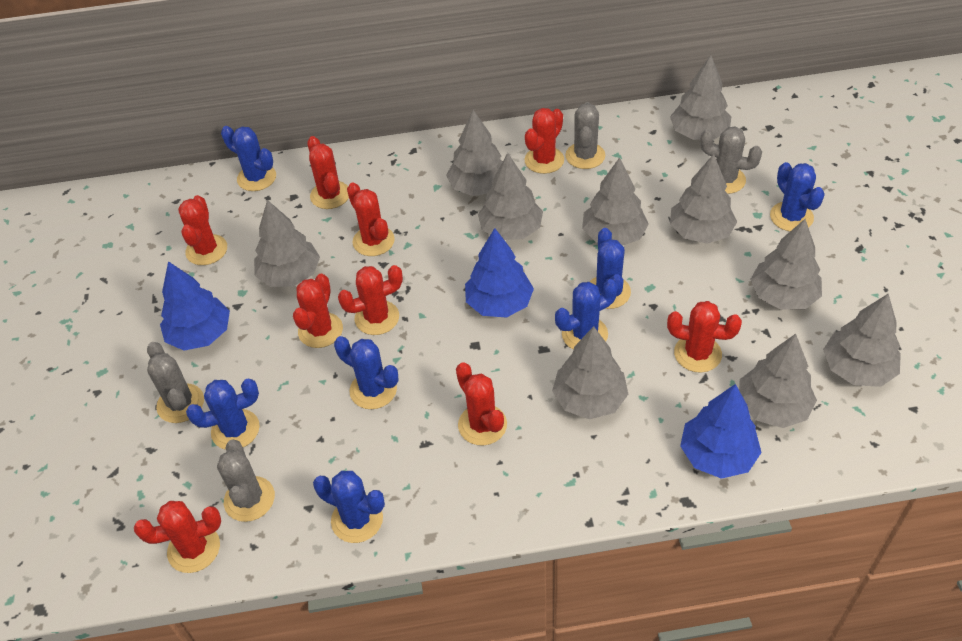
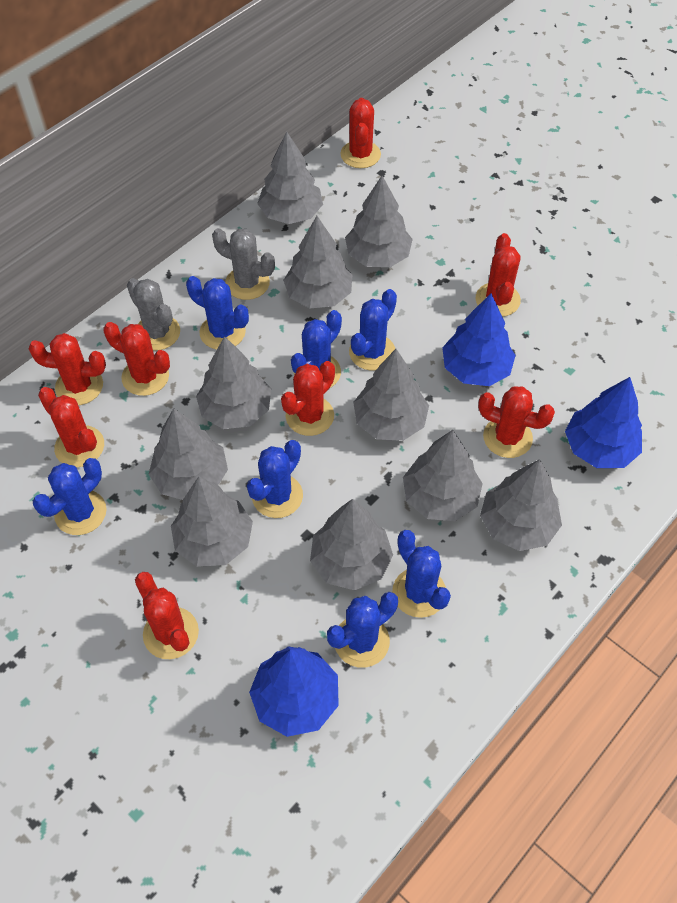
grey cactus: 4 -> 2
red cactus: 9 -> 8

